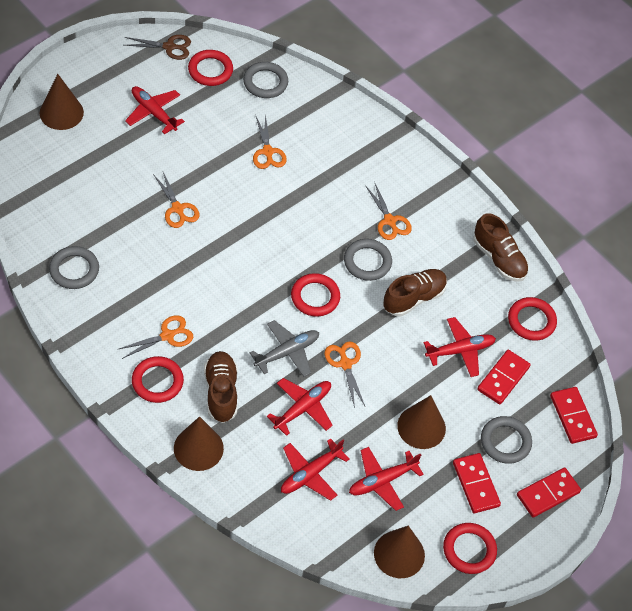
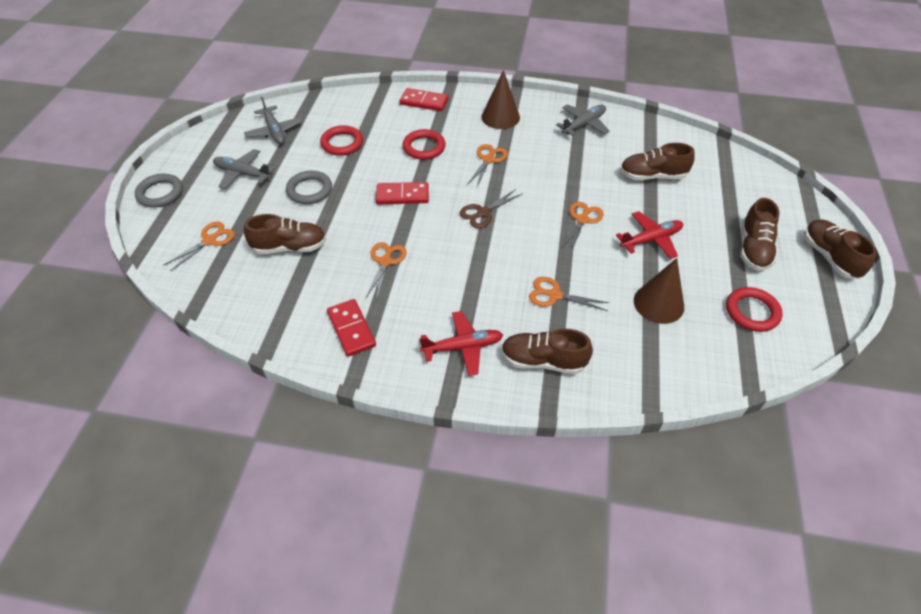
brown cone: 4 -> 2
brown shoe: 3 -> 5
grey plane: 1 -> 3
grey ring: 4 -> 2
red domino: 4 -> 3
red plane: 5 -> 2
red ring: 5 -> 3

